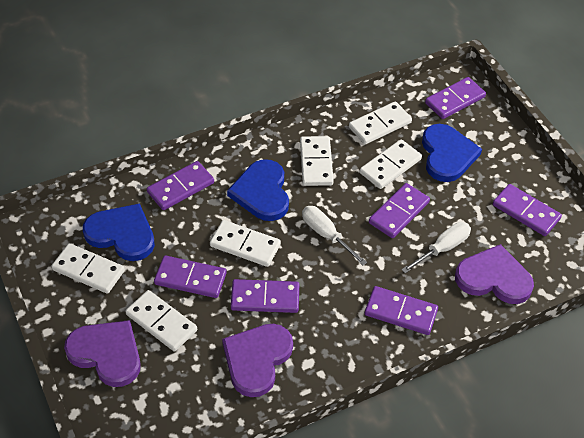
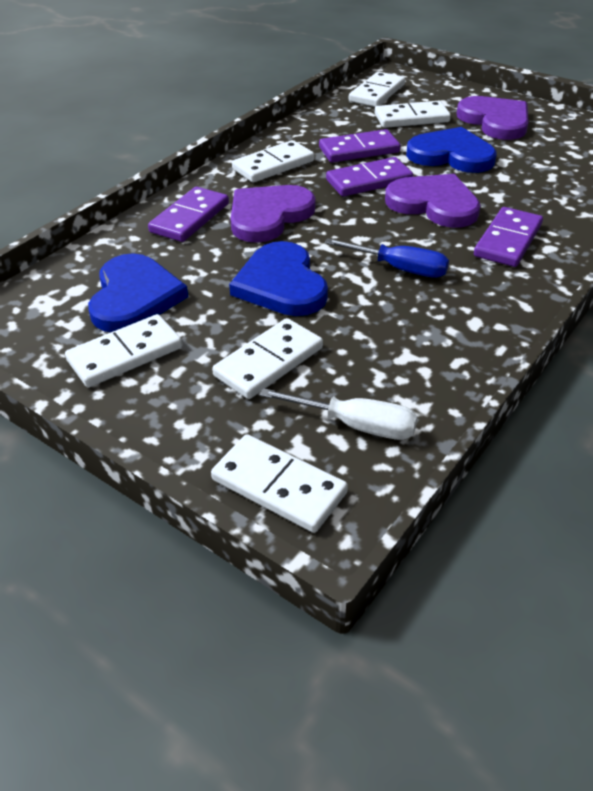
blue screwdriver: 0 -> 1
purple domino: 7 -> 4
white screwdriver: 2 -> 1

